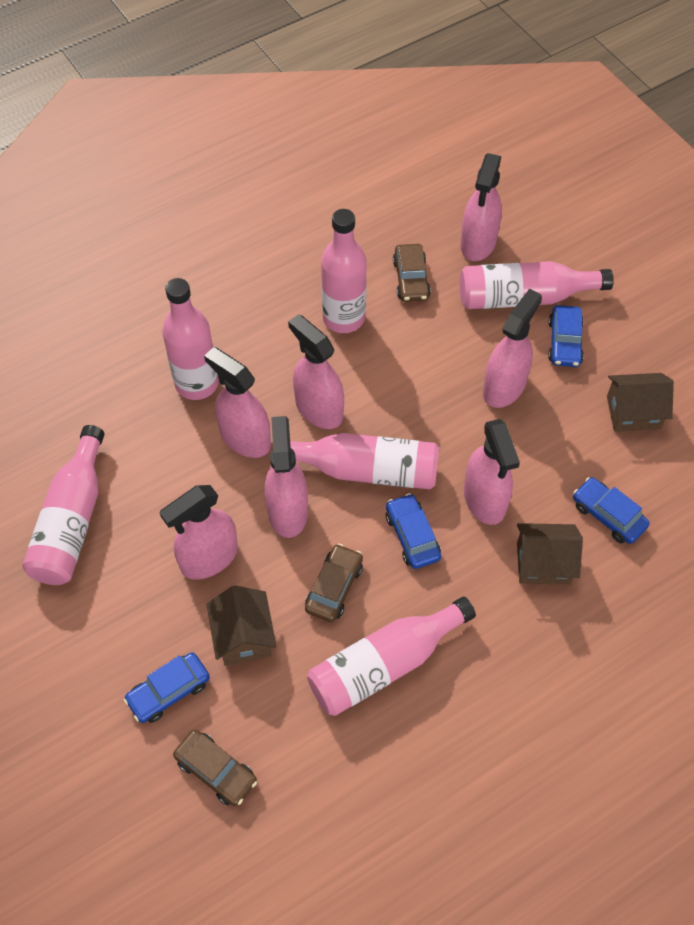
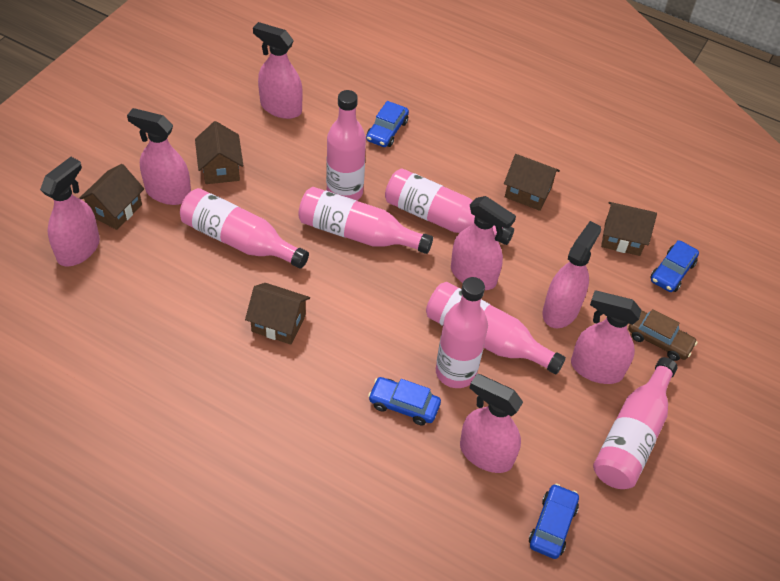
brown car: 3 -> 1
brown house: 3 -> 5
pink bottle: 6 -> 7

